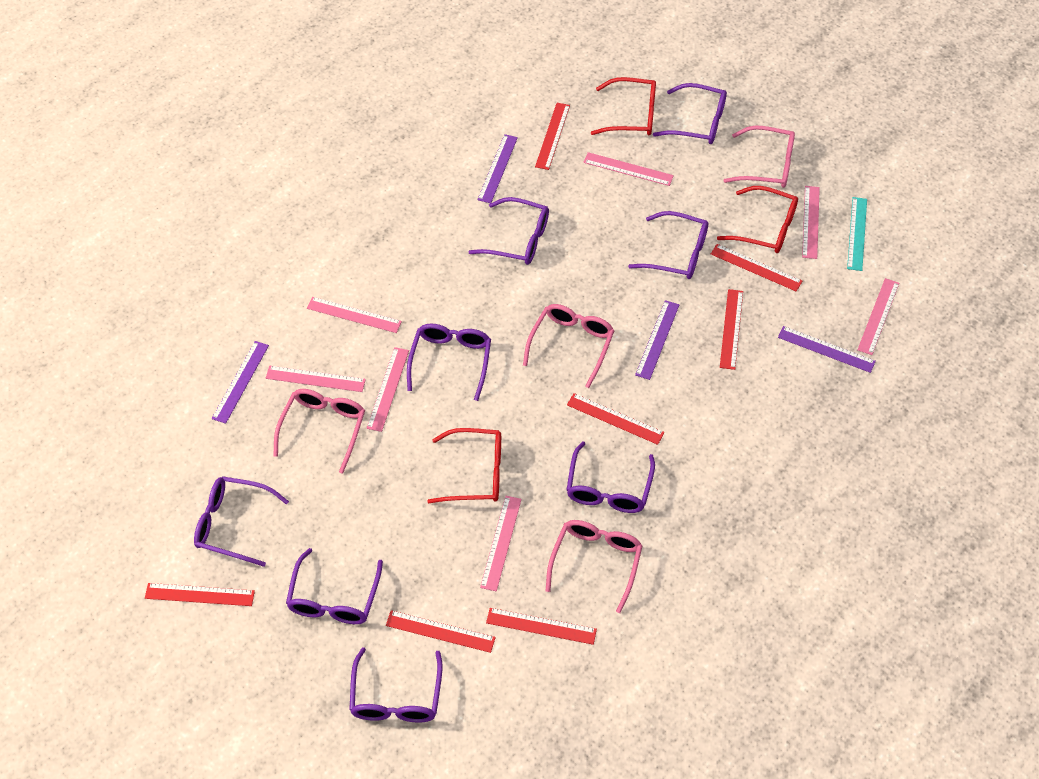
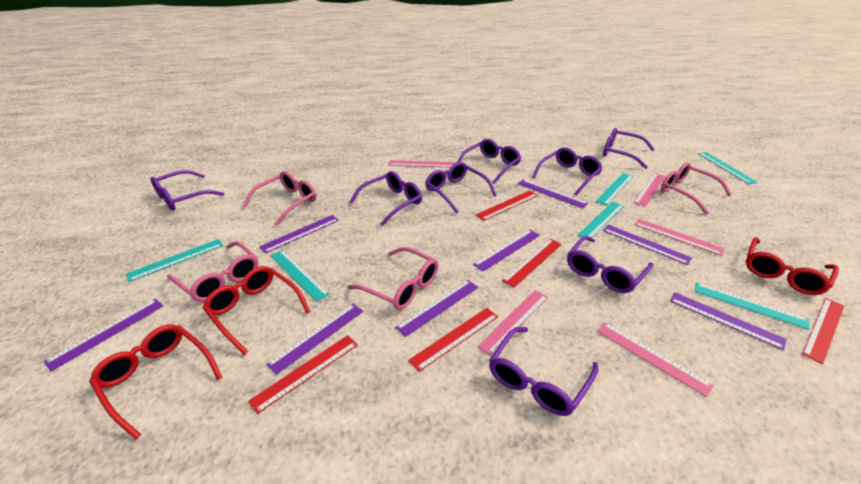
pink ruler: 7 -> 5
purple ruler: 4 -> 8
red ruler: 7 -> 5
turquoise ruler: 1 -> 6

